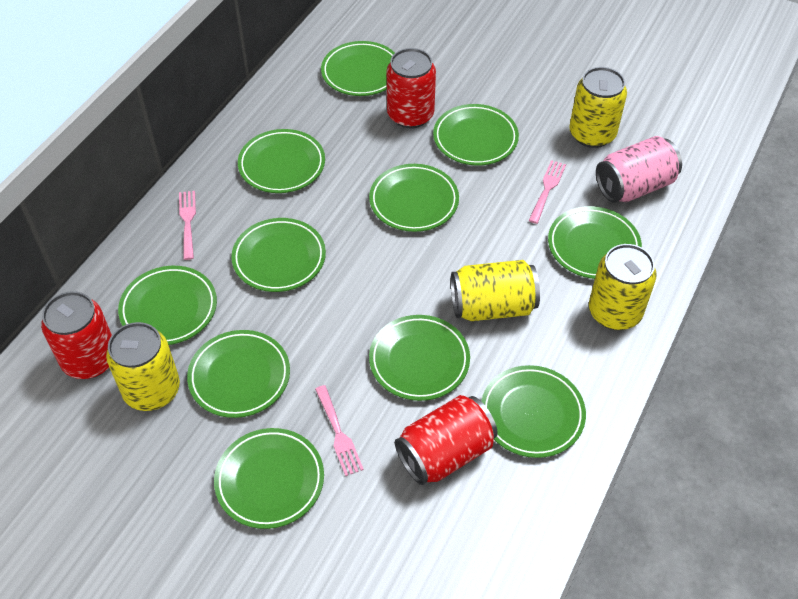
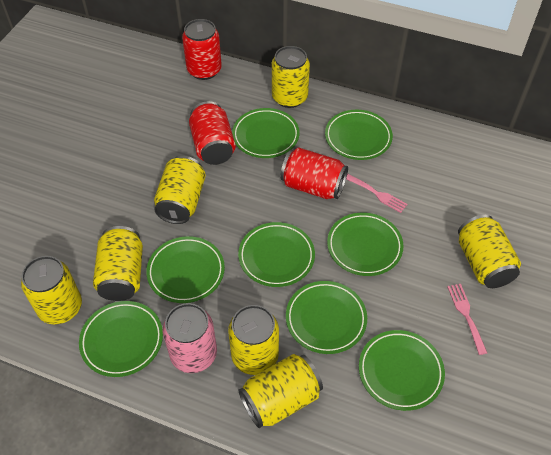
green plate: 11 -> 8
pink fork: 3 -> 2
yellow can: 4 -> 7

